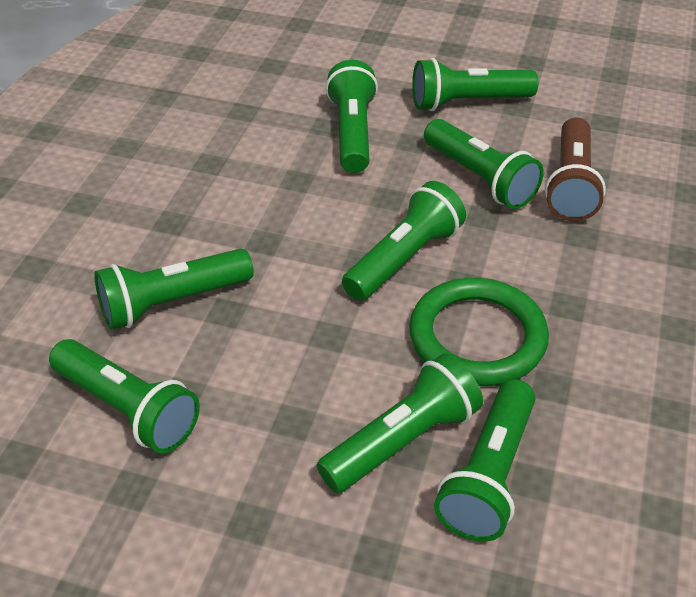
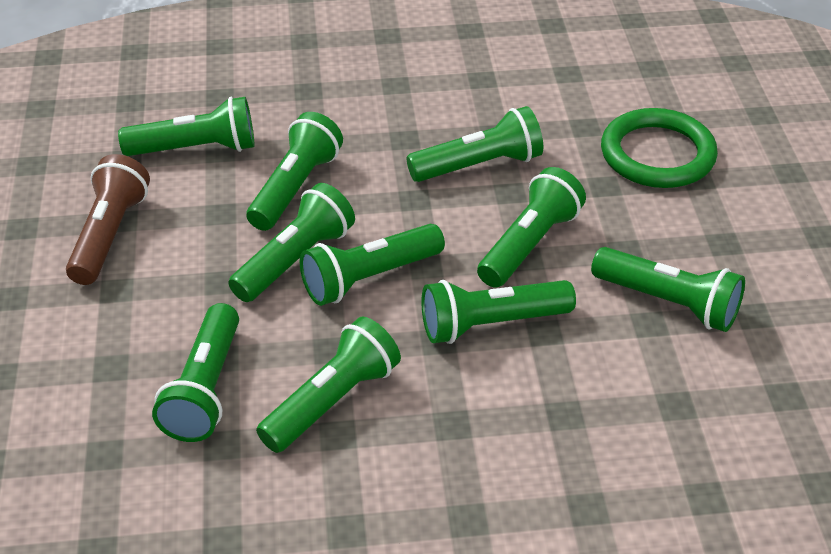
green flashlight: 8 -> 10

